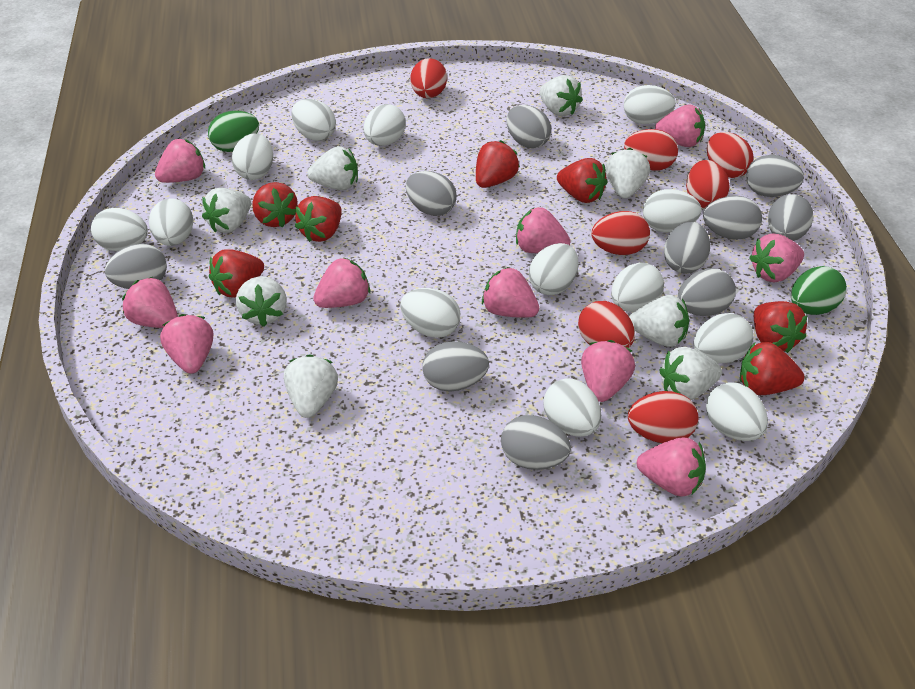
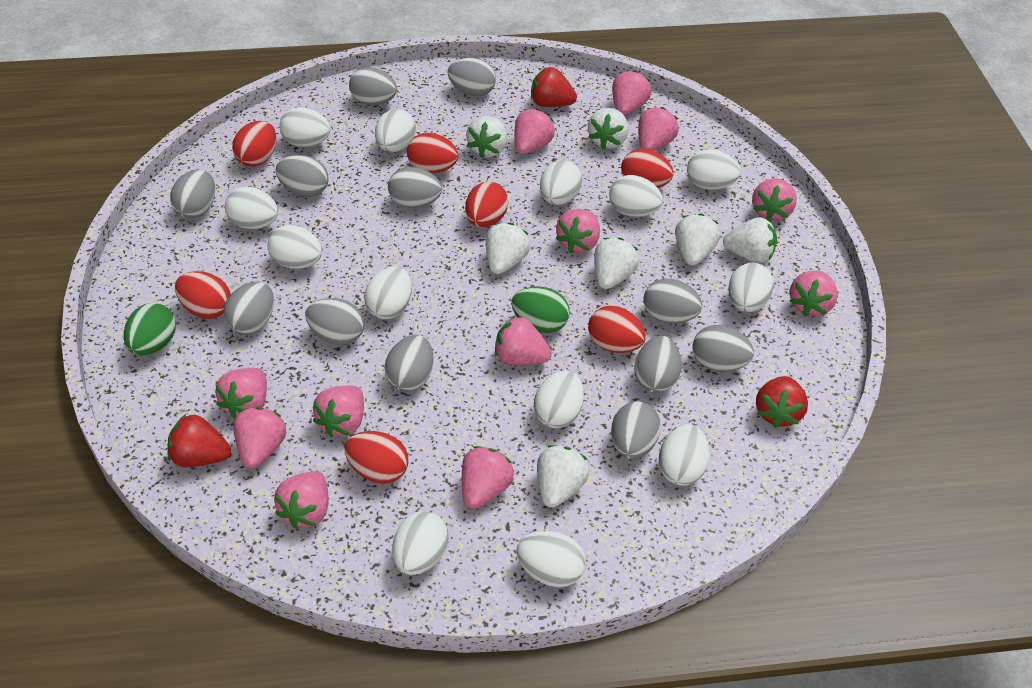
grey egg: 10 -> 12
pink strawberry: 10 -> 12
red strawberry: 7 -> 3
white strawberry: 8 -> 7

